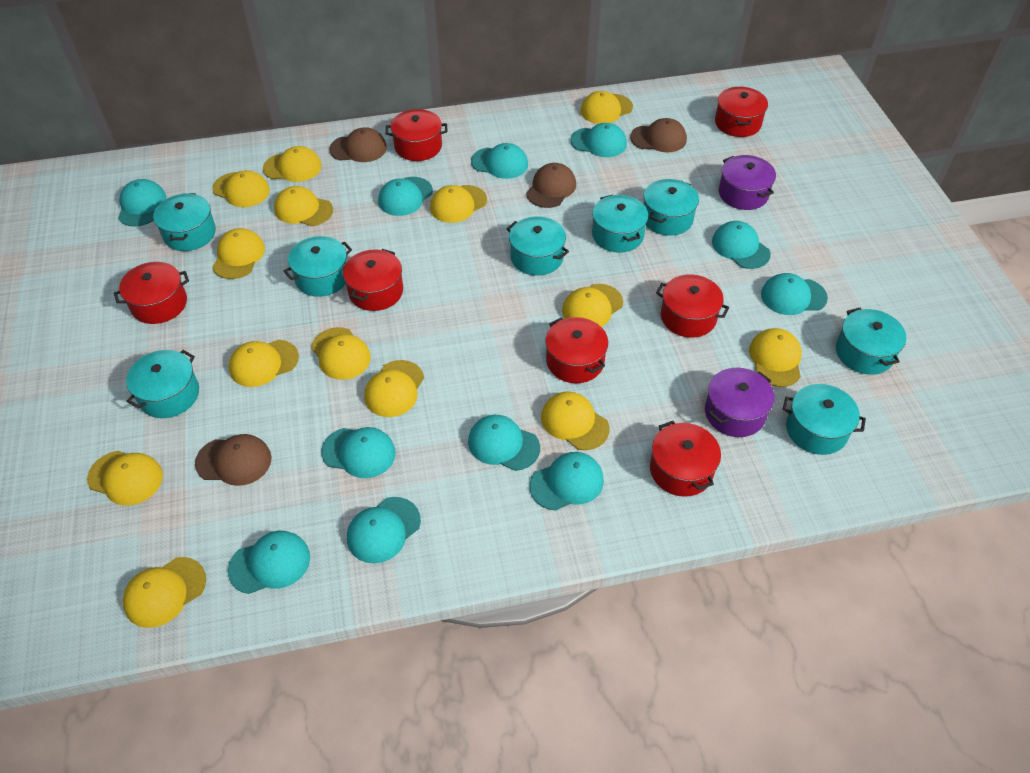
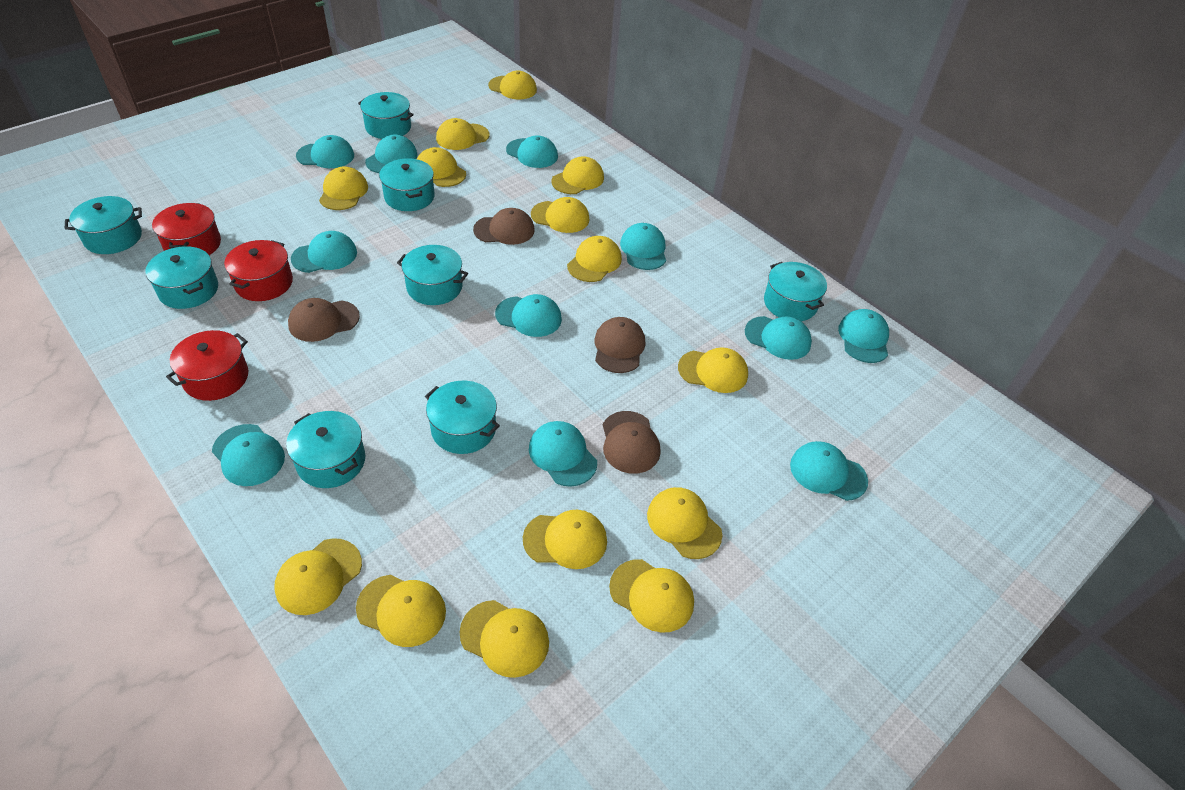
purple pot: 2 -> 0
red pot: 7 -> 3

